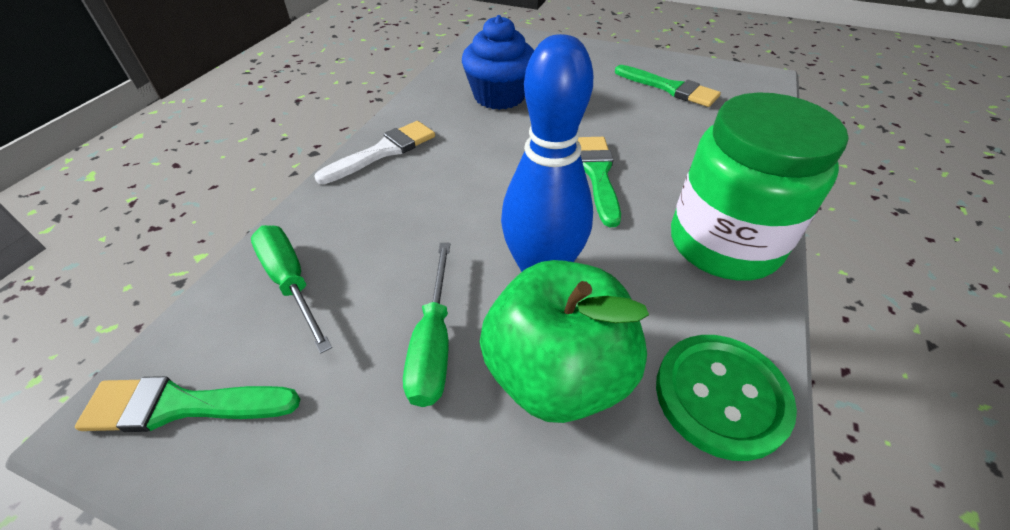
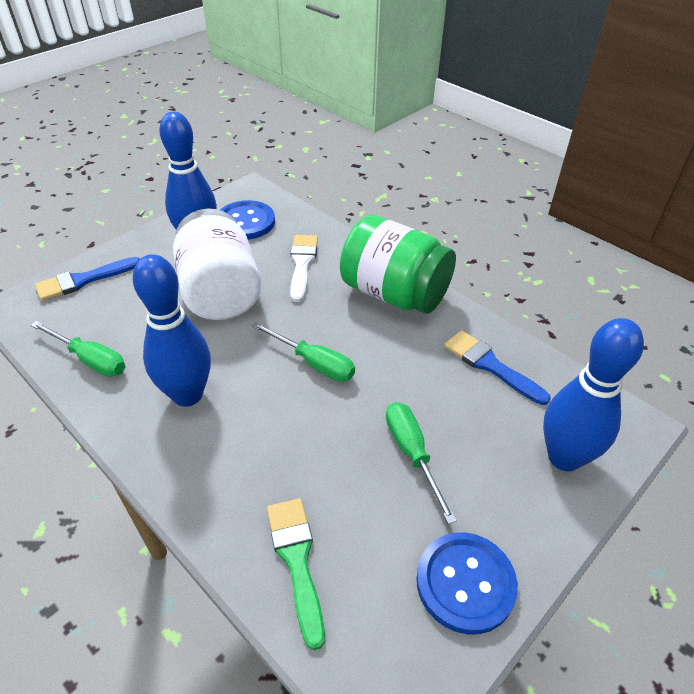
blue bowling pin: 1 -> 3
blue brush: 0 -> 2
blue button: 0 -> 2
blue cupcake: 1 -> 0
green apple: 1 -> 0
green brush: 3 -> 1
green button: 1 -> 0
green screwdriver: 2 -> 3
white jar: 0 -> 1

